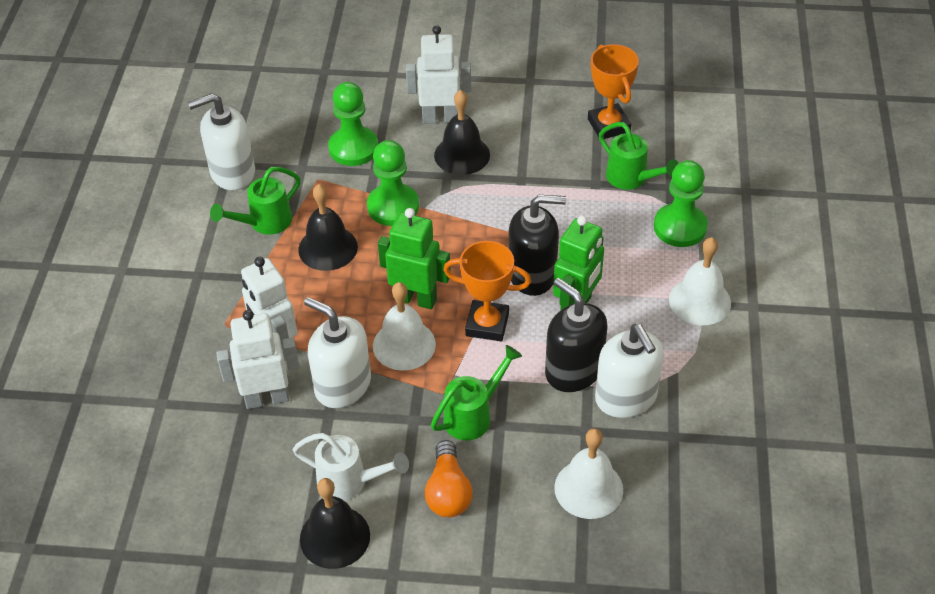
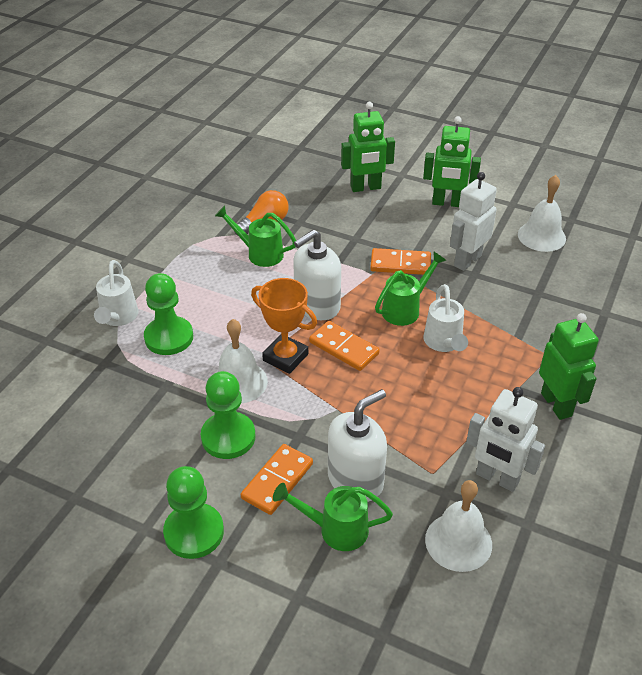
black bell: 3 -> 0
black soap dispenser: 2 -> 0
green robot: 2 -> 3
orange domino: 0 -> 3
orange trophy: 2 -> 1
white robot: 3 -> 2
white soap dispenser: 3 -> 2
white watering can: 1 -> 2

